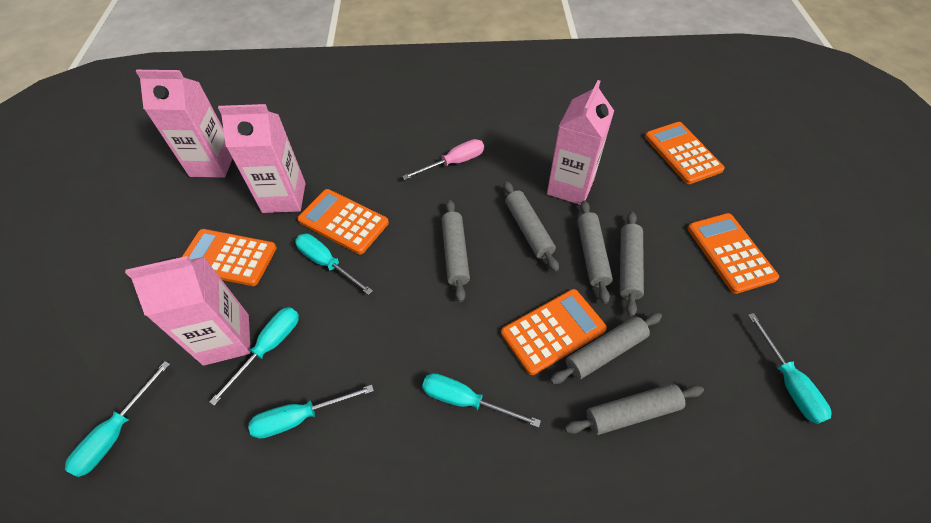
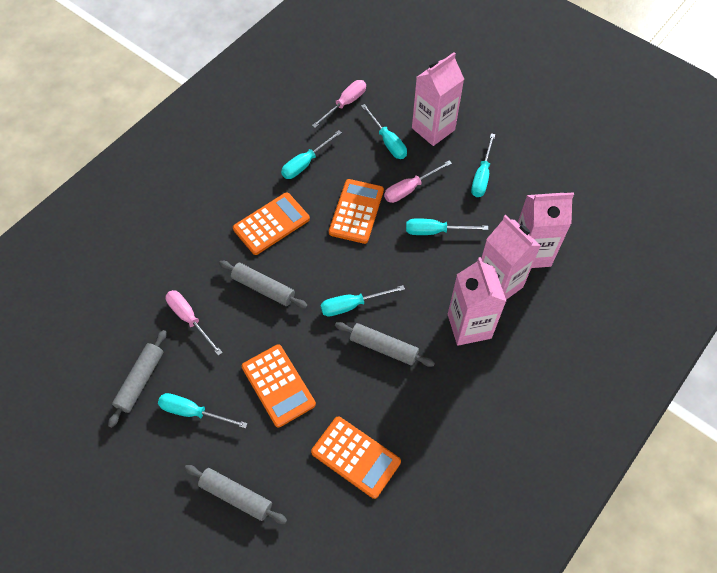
grey rolling pin: 6 -> 4
orange calculator: 5 -> 4
pink screwdriver: 1 -> 3

